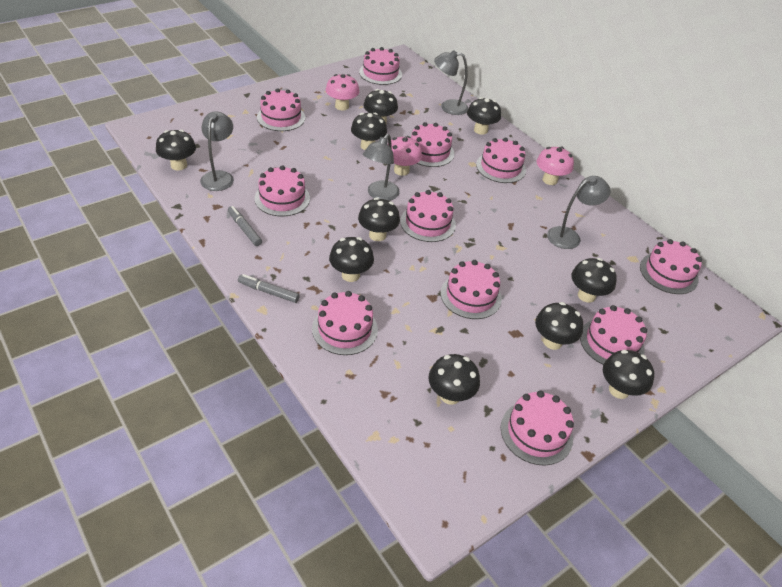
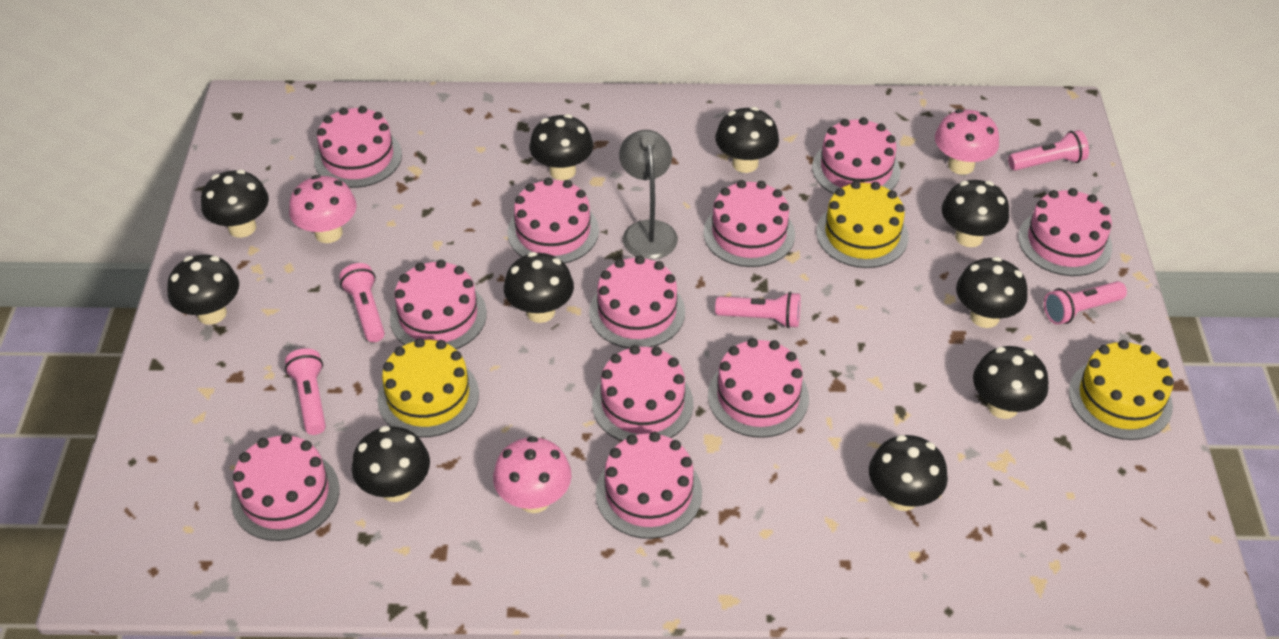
grey lamp: 4 -> 1
grey marker: 2 -> 0
pink flashlight: 0 -> 5
yellow cake: 0 -> 3

